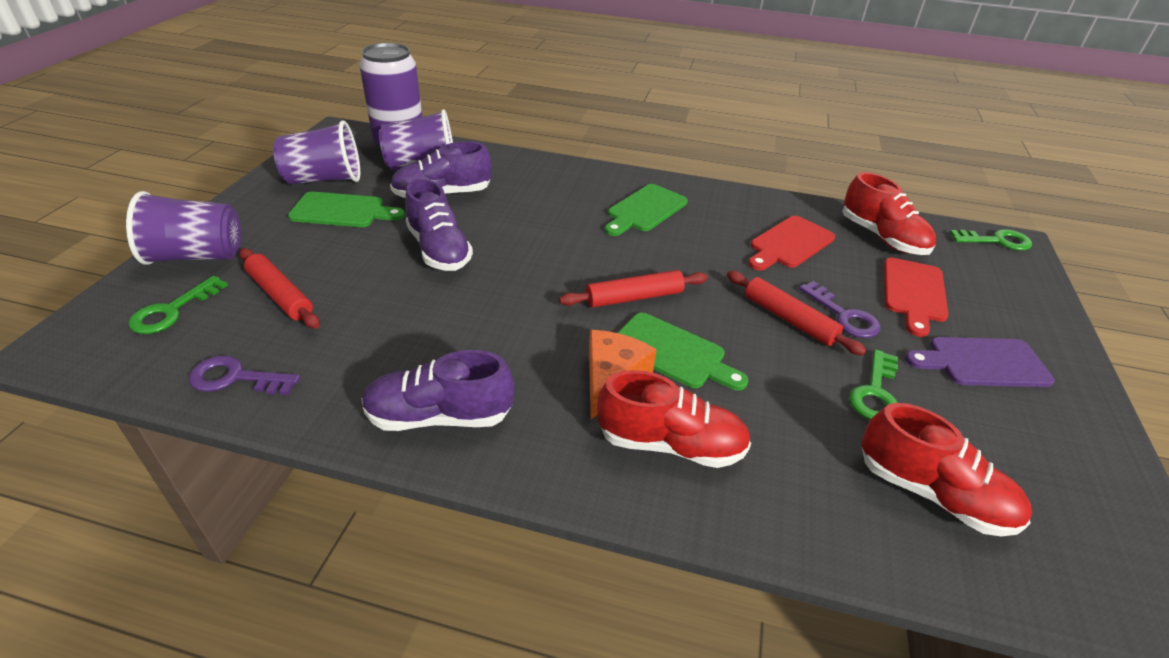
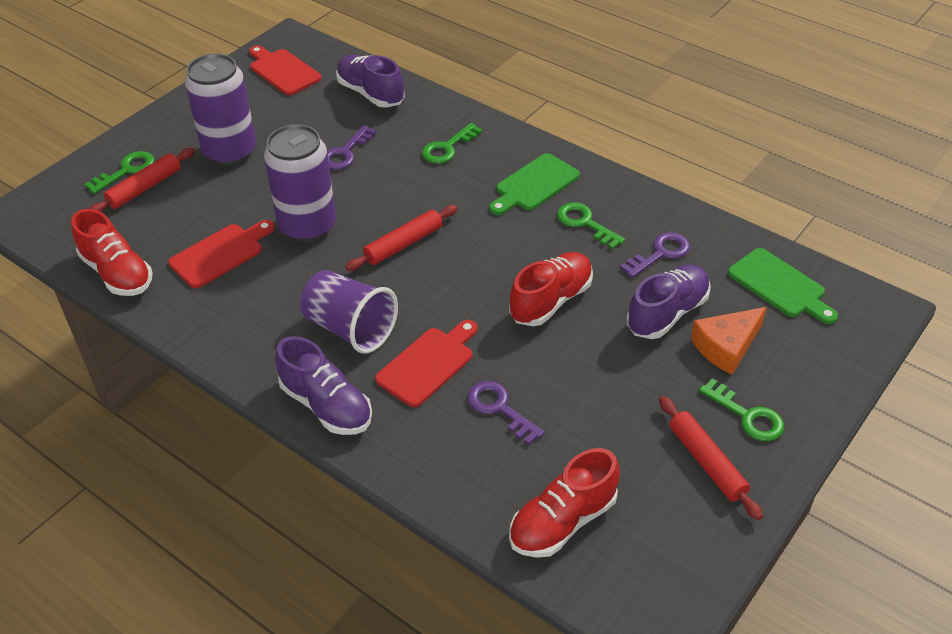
green cutting board: 3 -> 2
green key: 3 -> 4
purple can: 1 -> 2
purple cup: 3 -> 1
purple cutting board: 1 -> 0
purple key: 2 -> 3
red cutting board: 2 -> 3

